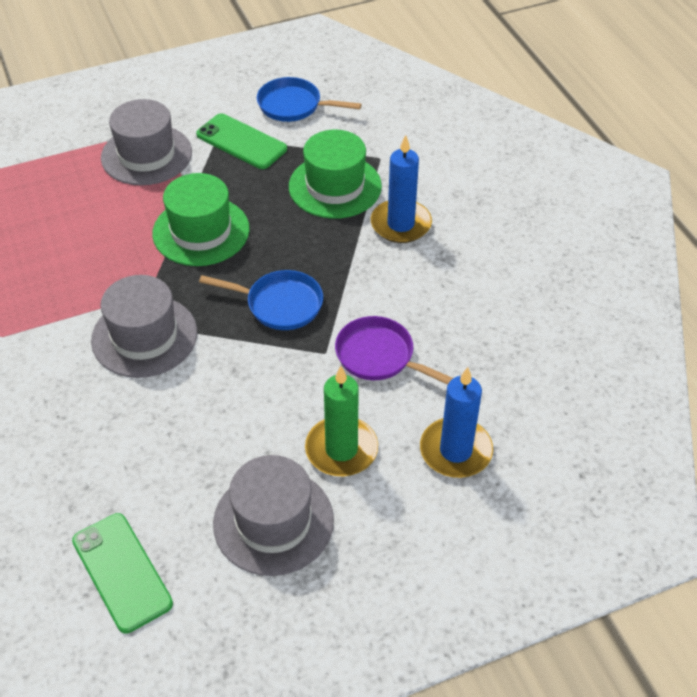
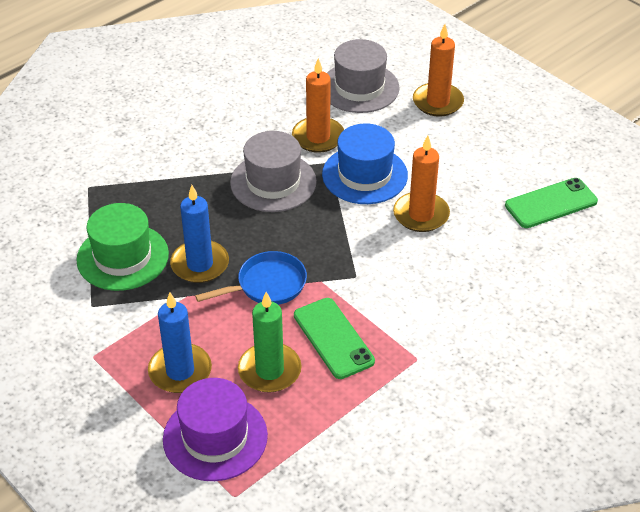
blue hat: 0 -> 1
blue pan: 2 -> 1
green hat: 2 -> 1
grey hat: 3 -> 2
orange candle: 0 -> 3
purple hat: 0 -> 1
purple pan: 1 -> 0

